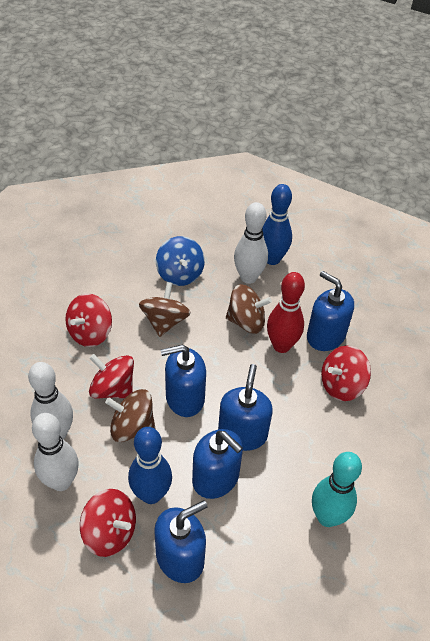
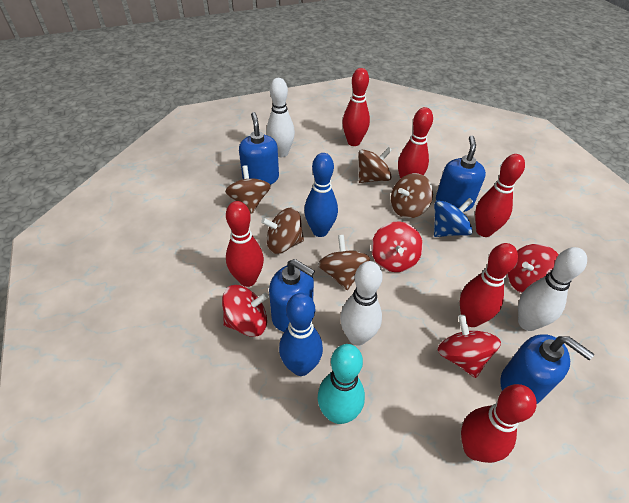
blue soap dispenser: 5 -> 4
brown spinning top: 3 -> 5
red bowling pin: 1 -> 6

